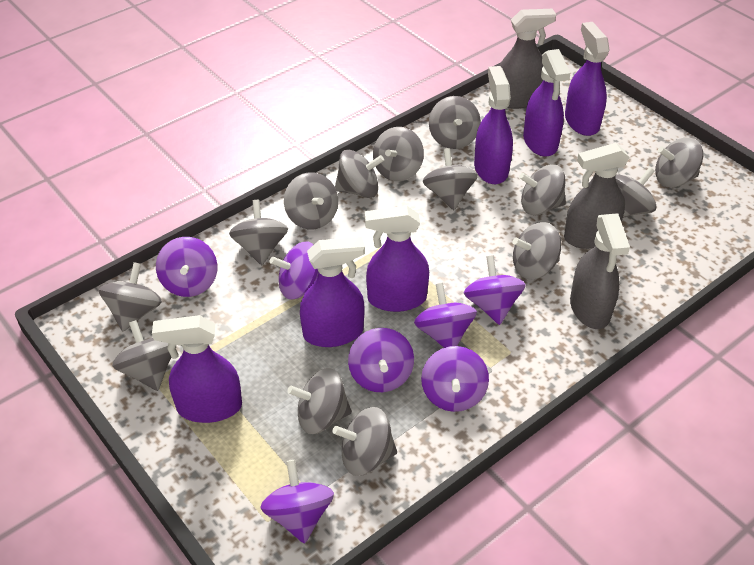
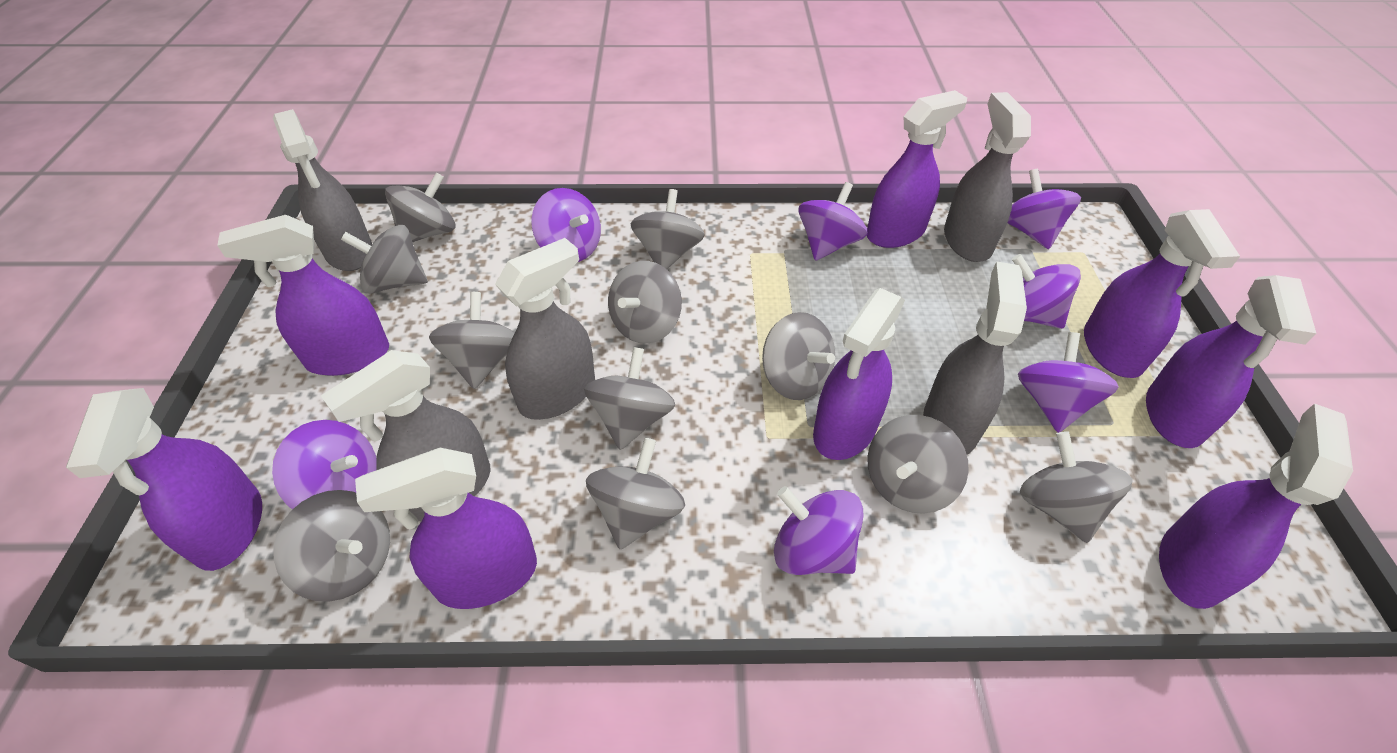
grey spinning top: 14 -> 11
grey spray bottle: 3 -> 5
purple spray bottle: 6 -> 8

